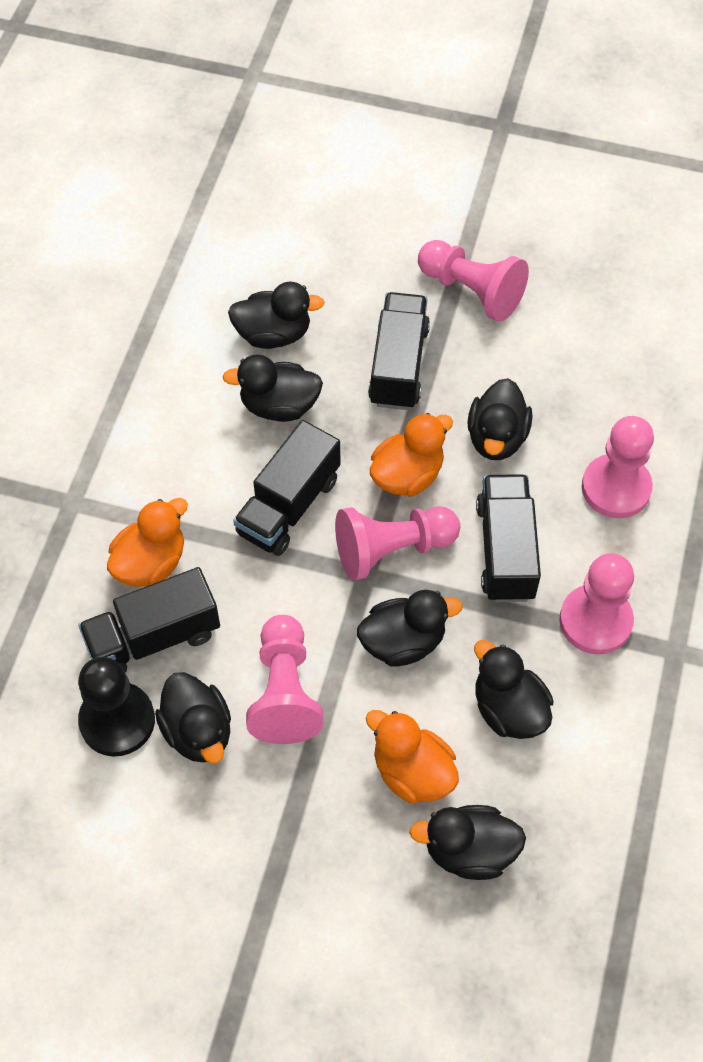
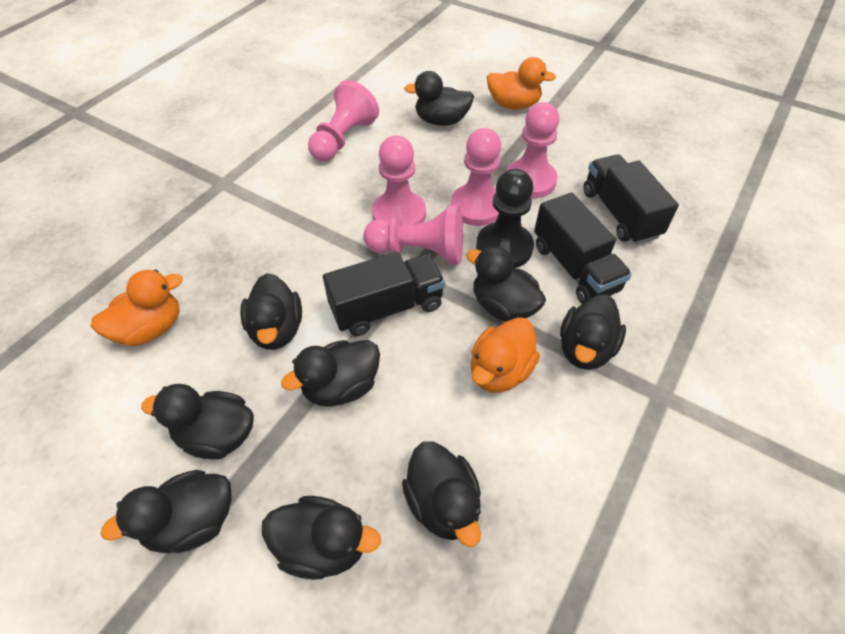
black duck: 7 -> 9
black truck: 4 -> 3

